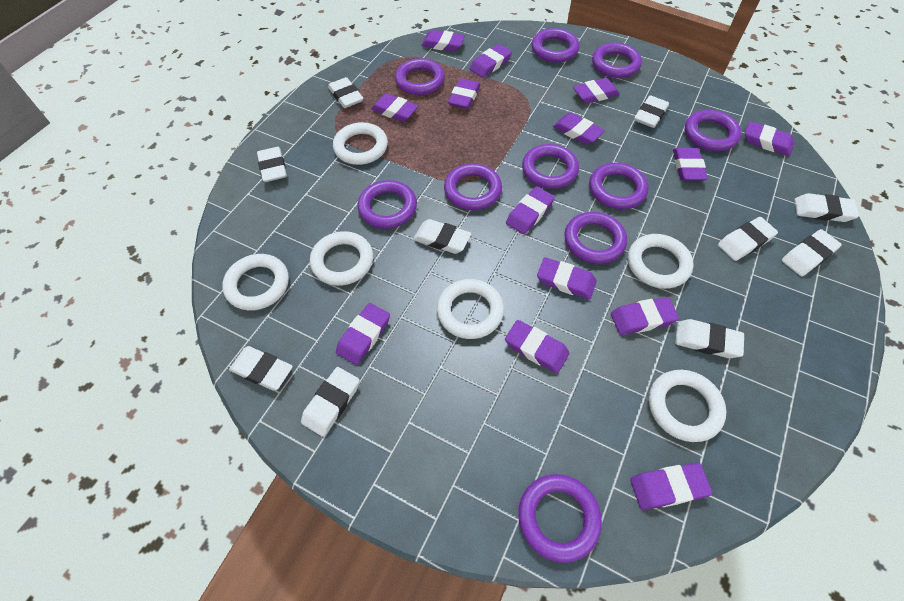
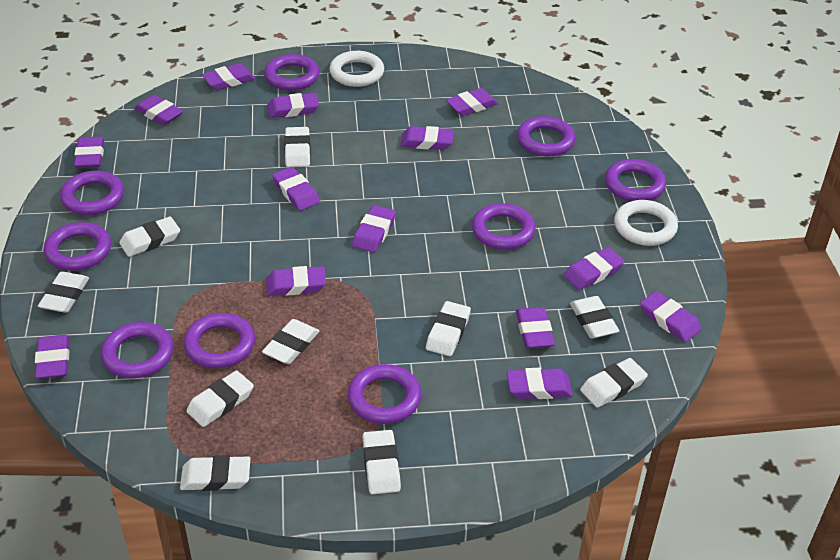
purple ring: 10 -> 9
white ring: 6 -> 2

